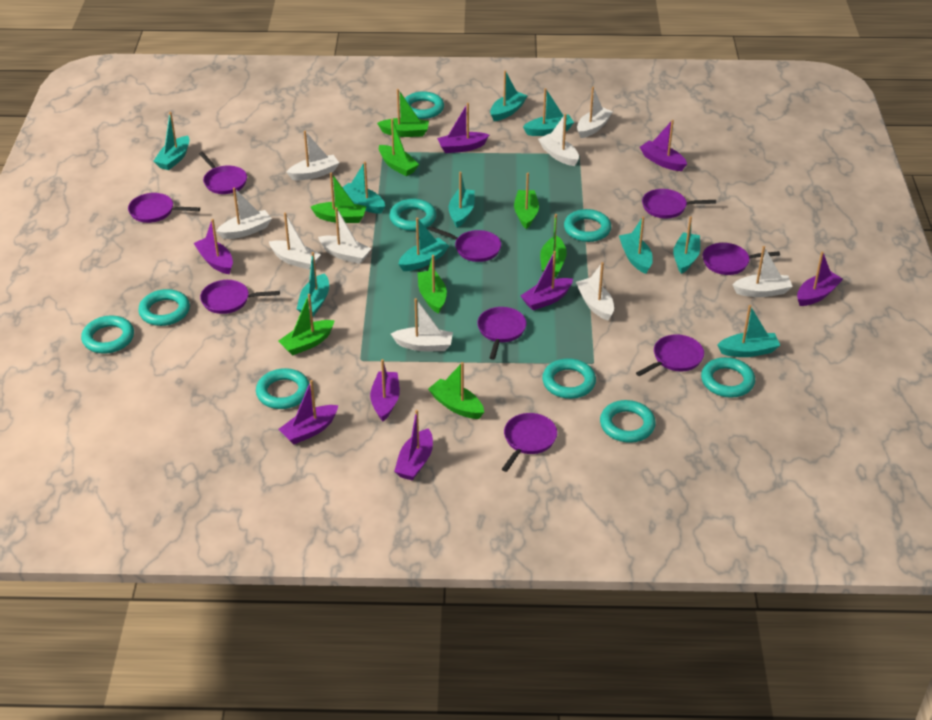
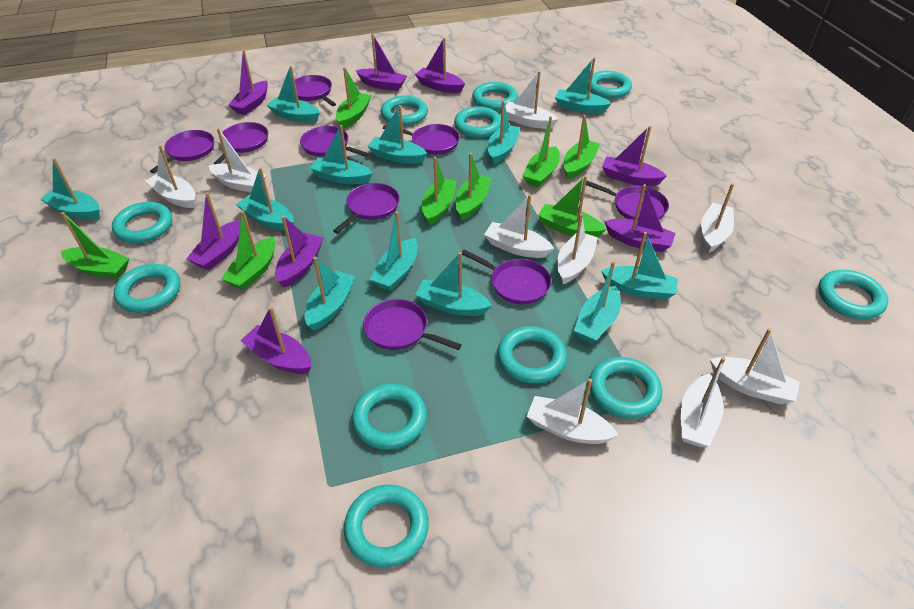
turquoise boat: 10 -> 12
turquoise ring: 9 -> 11

